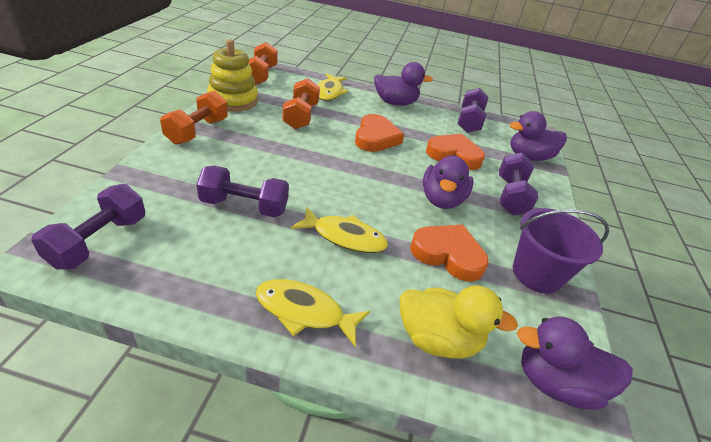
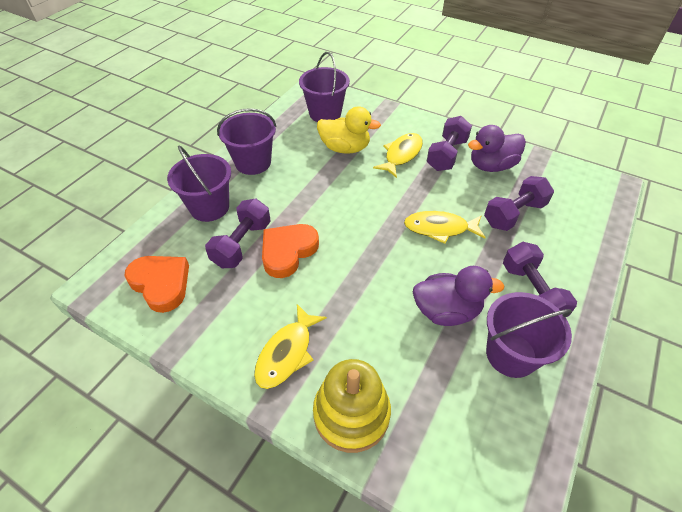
orange dumbbell: 3 -> 0
orange heart: 3 -> 2
purple bucket: 1 -> 4
purple duck: 4 -> 2

